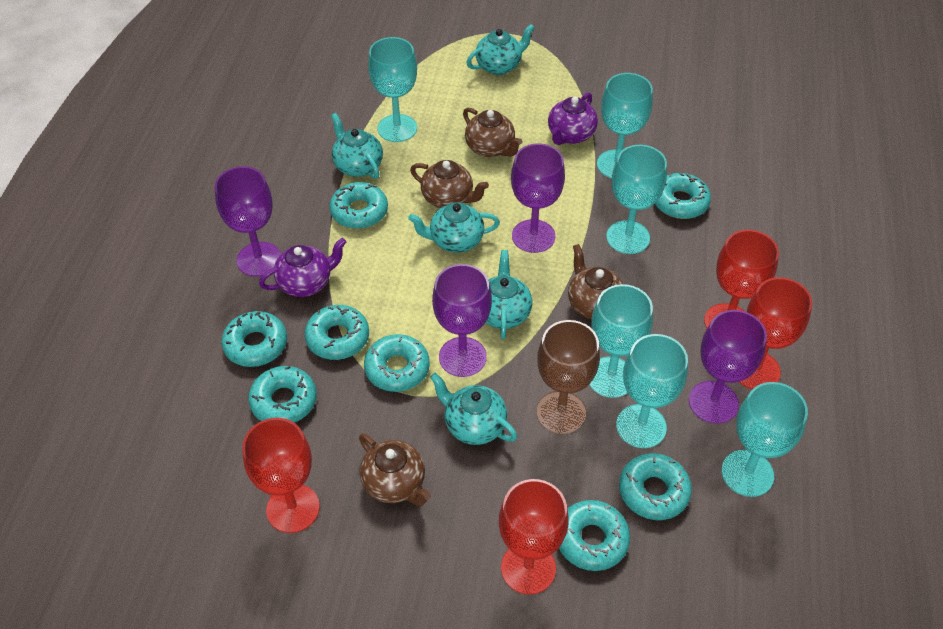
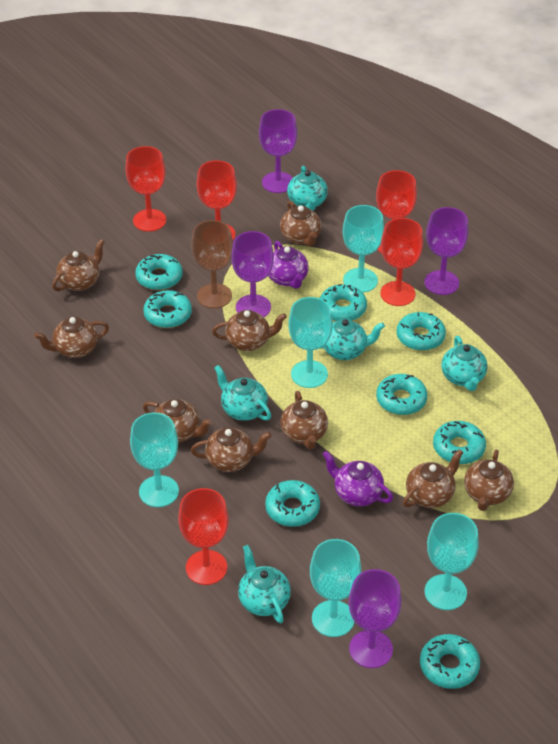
brown teapot: 4 -> 9
red goblet: 4 -> 5
turquoise goblet: 6 -> 5

